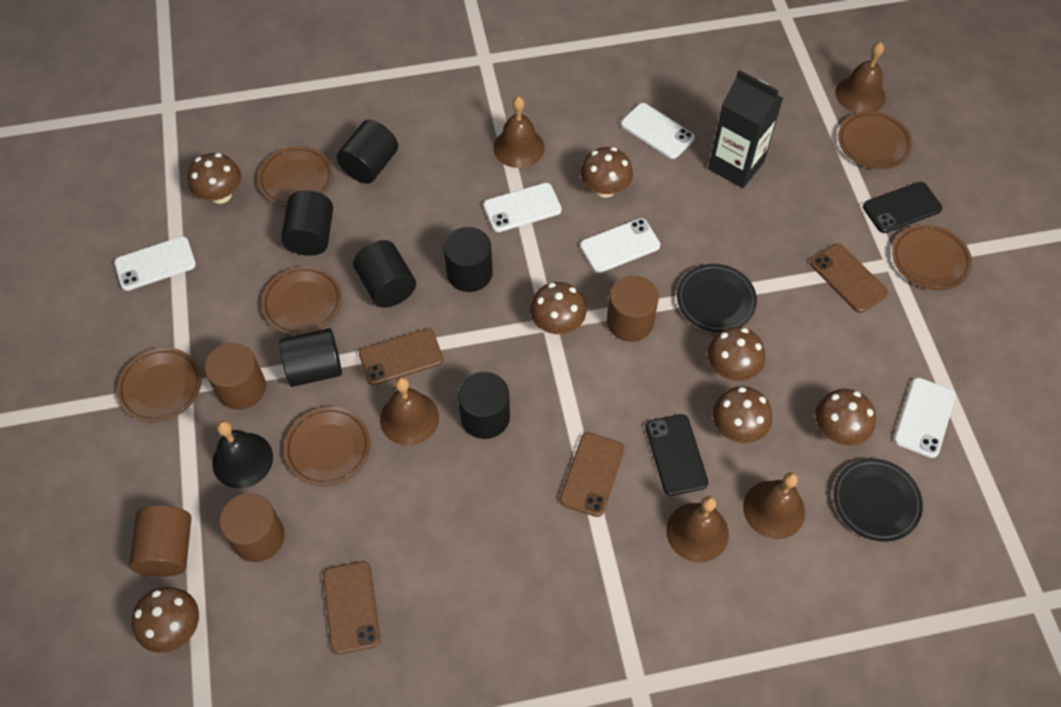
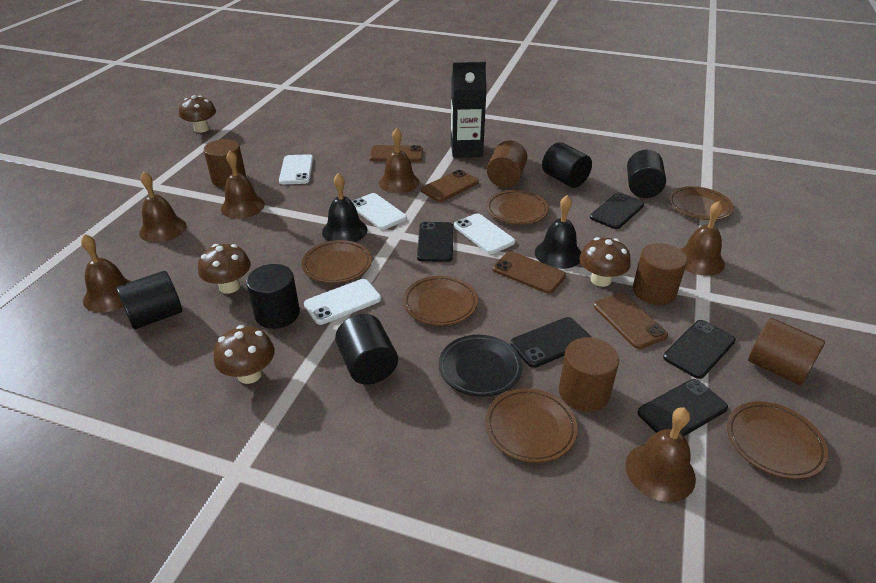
black bell: 1 -> 2
black cylinder: 6 -> 5
black phone: 2 -> 5
black plate: 2 -> 1
brown bell: 5 -> 6
brown cylinder: 4 -> 5
brown mushroom: 7 -> 4
white phone: 5 -> 4

